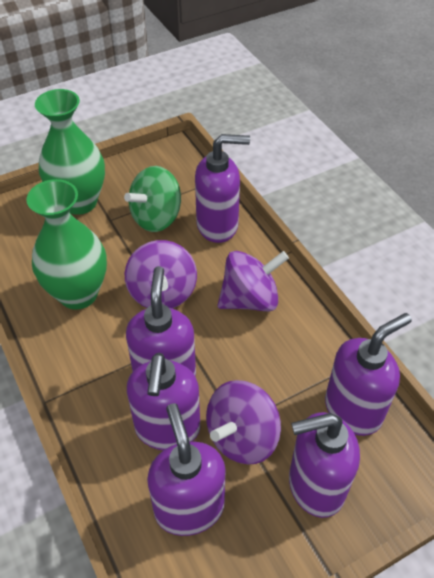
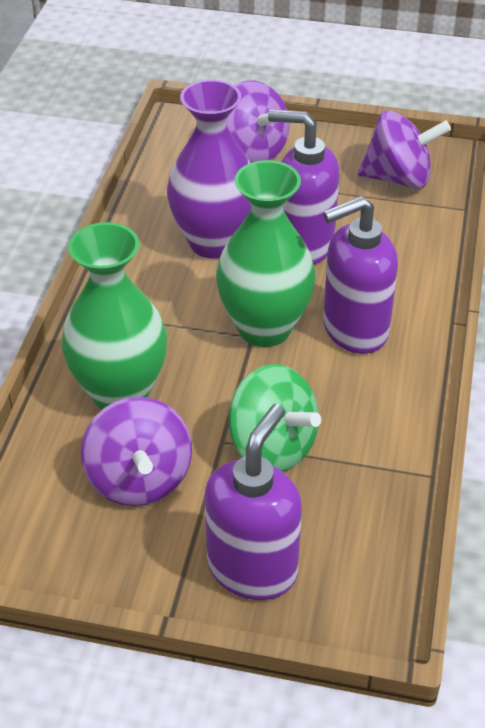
purple soap dispenser: 6 -> 3
purple vase: 0 -> 1

